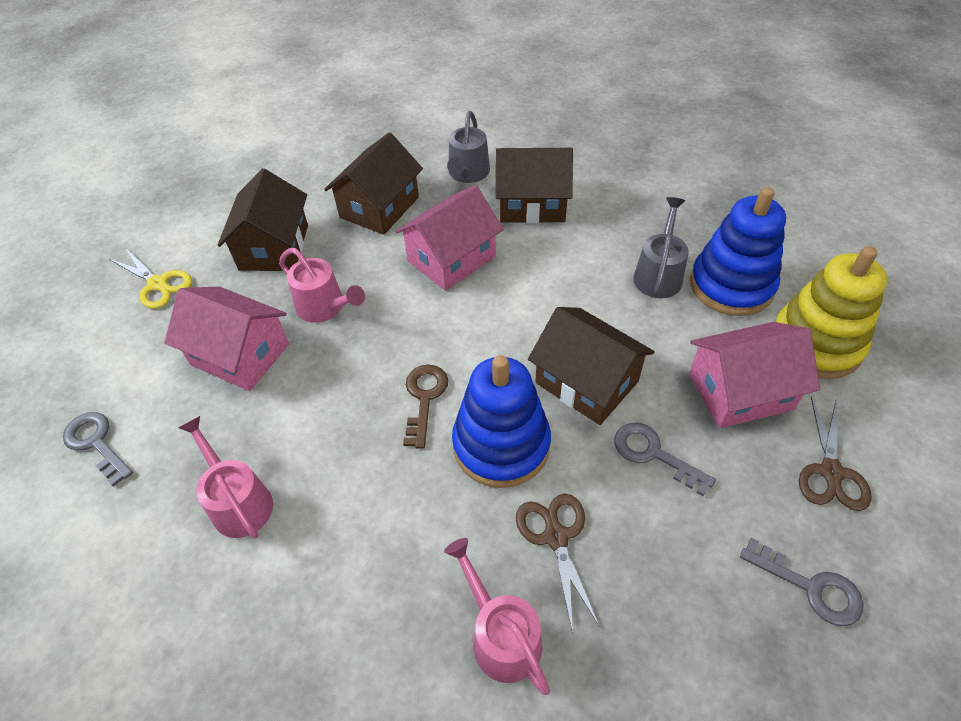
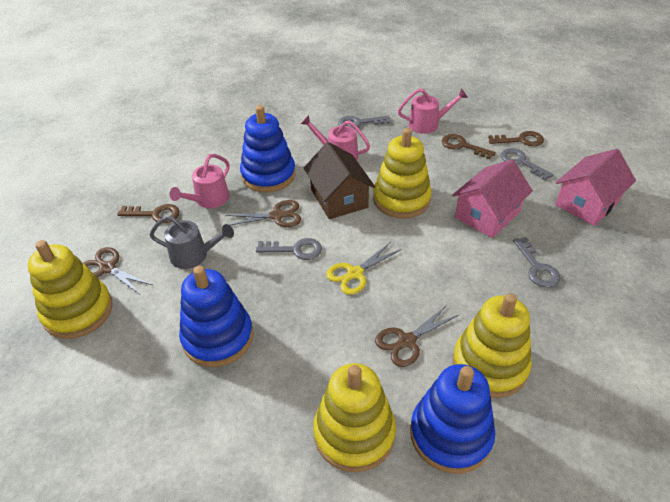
blue stacking toy: 2 -> 3
brown house: 4 -> 1
brown key: 1 -> 3
brown scissors: 2 -> 3
grey key: 3 -> 4
grey watering can: 2 -> 1
pink house: 3 -> 2
yellow stacking toy: 1 -> 4

